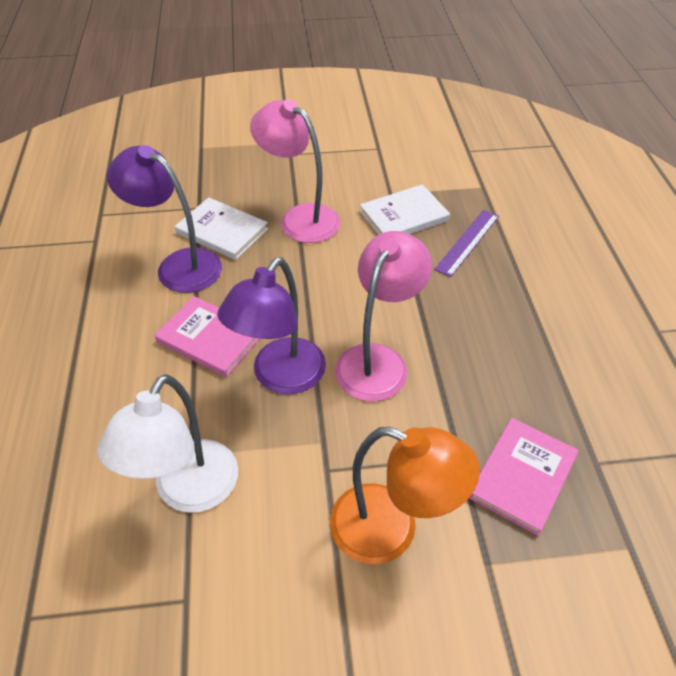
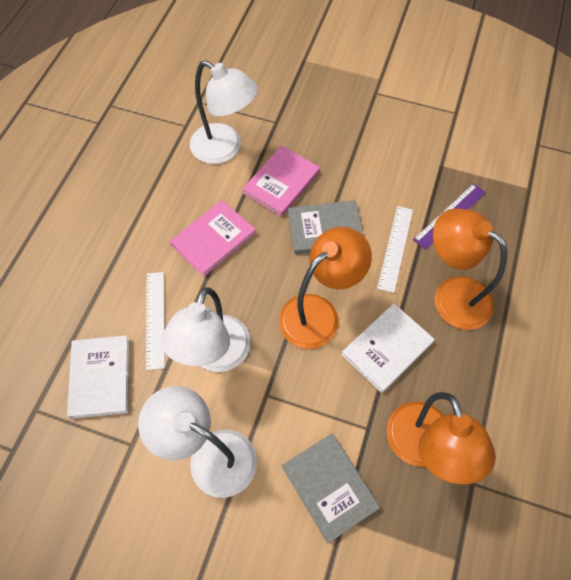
grey book: 0 -> 2
orange lamp: 1 -> 3
pink lamp: 2 -> 0
purple lamp: 2 -> 0
white lamp: 1 -> 3
white ruler: 0 -> 2

